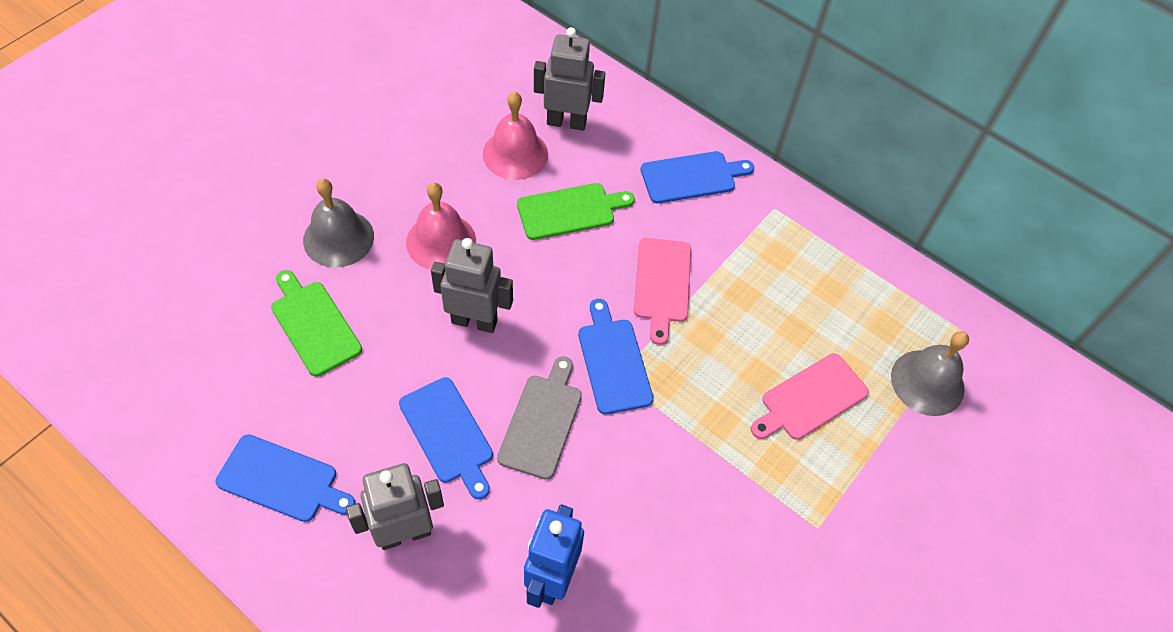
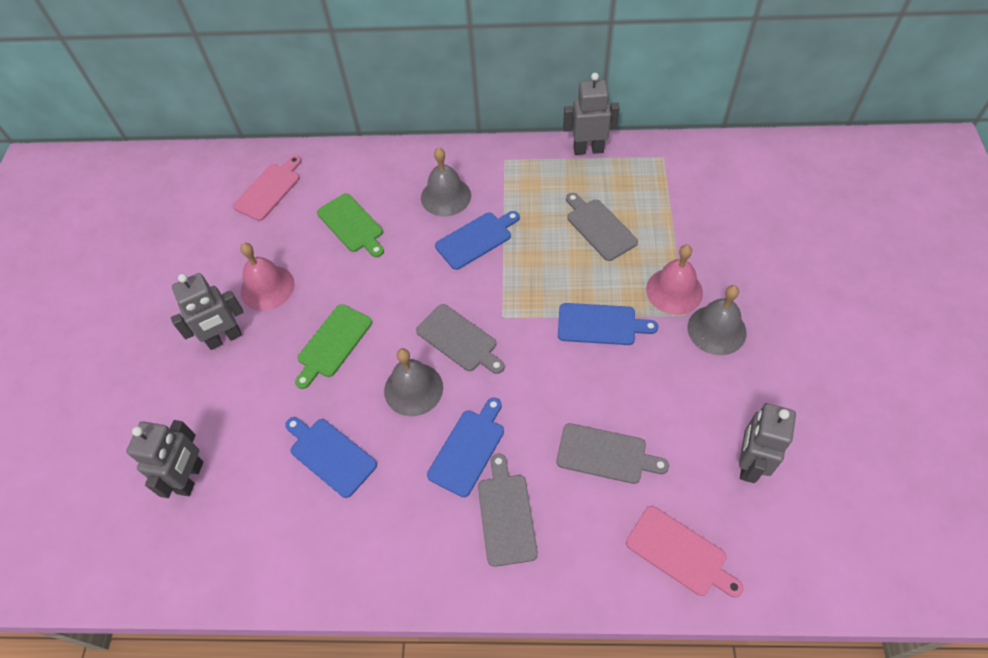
blue robot: 1 -> 0
grey bell: 2 -> 3
grey cutting board: 1 -> 4
grey robot: 3 -> 4

